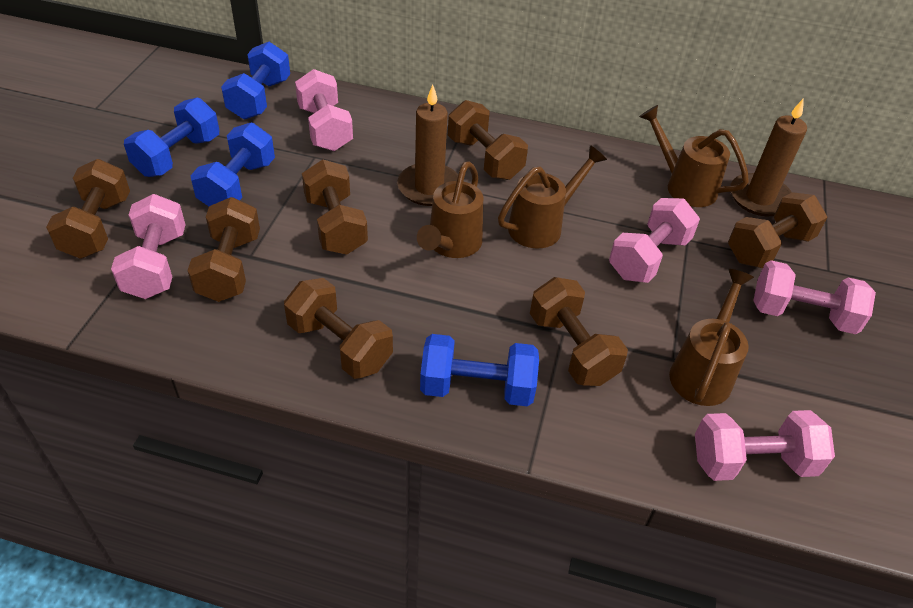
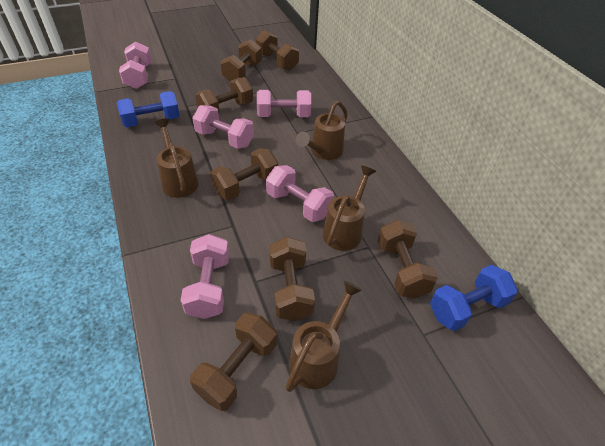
blue dumbbell: 4 -> 2
brown candle: 2 -> 0

